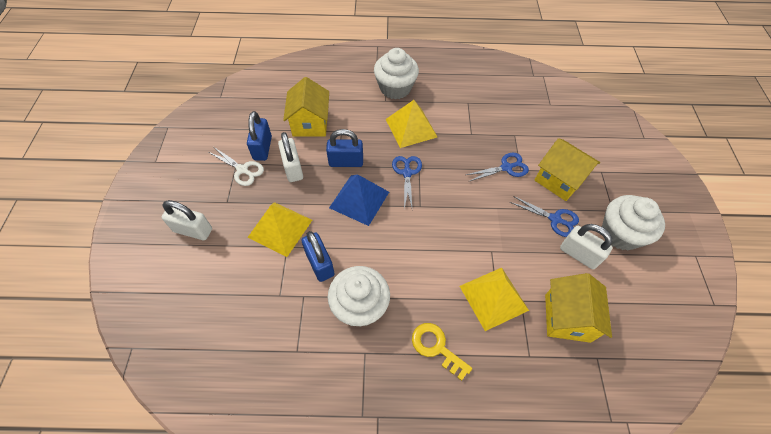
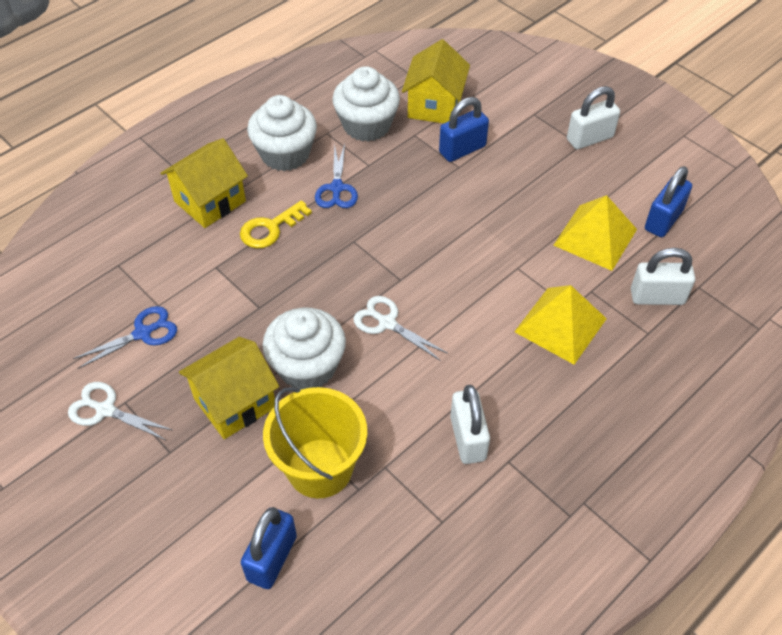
blue pyramid: 1 -> 0
blue scissors: 3 -> 2
white scissors: 1 -> 2
yellow bucket: 0 -> 1
yellow pyramid: 3 -> 2

